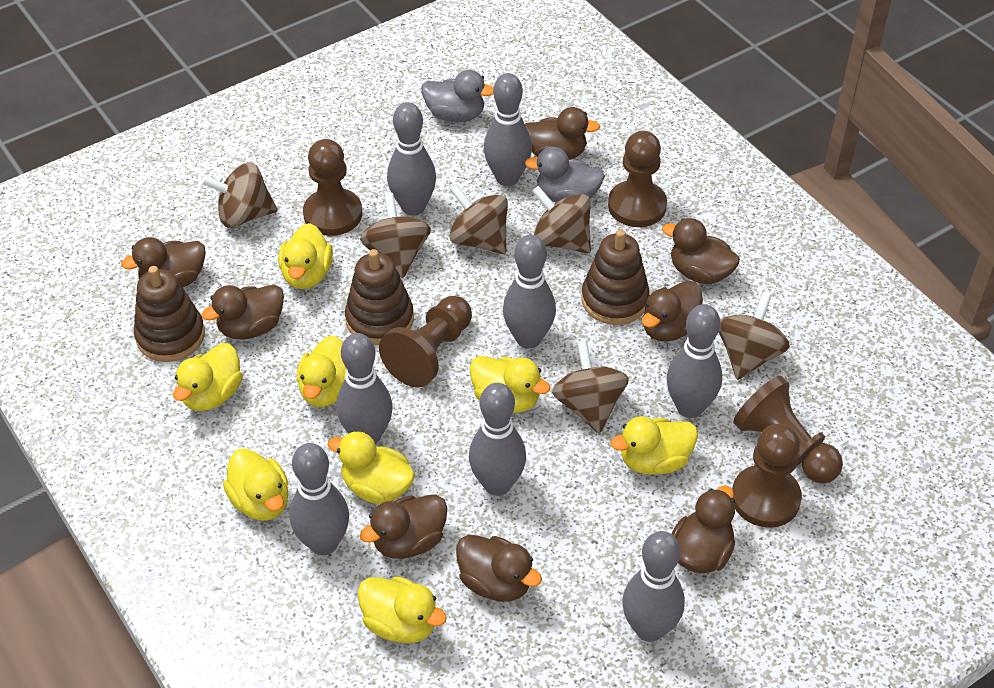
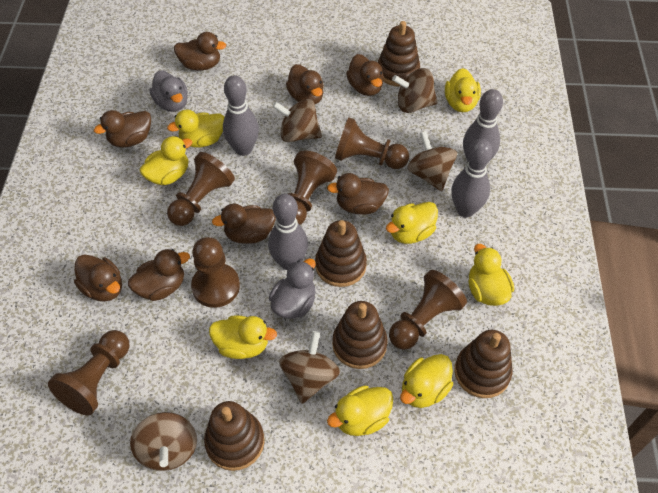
brown pawn: 5 -> 6
brown spinning top: 6 -> 5
brown stacking toy: 3 -> 5
grey bowling pin: 8 -> 4

